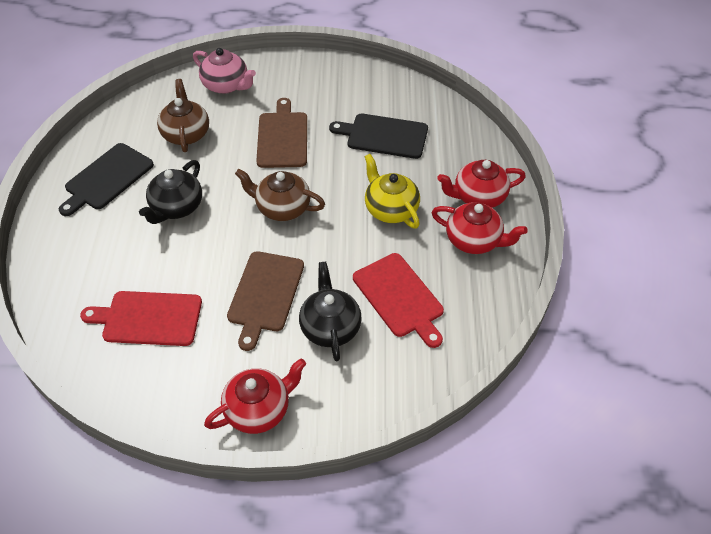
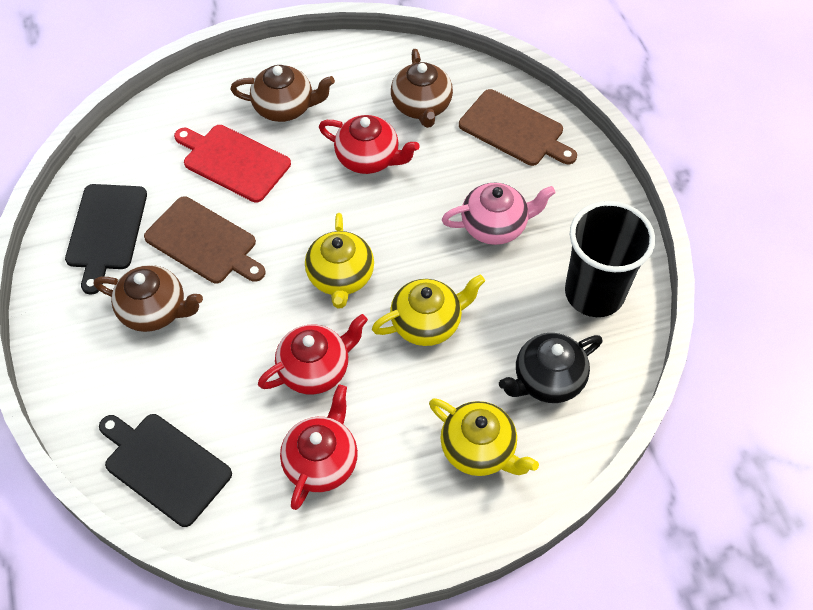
black cup: 0 -> 1
black teapot: 2 -> 1
brown teapot: 2 -> 3
red cutting board: 2 -> 1
yellow teapot: 1 -> 3

